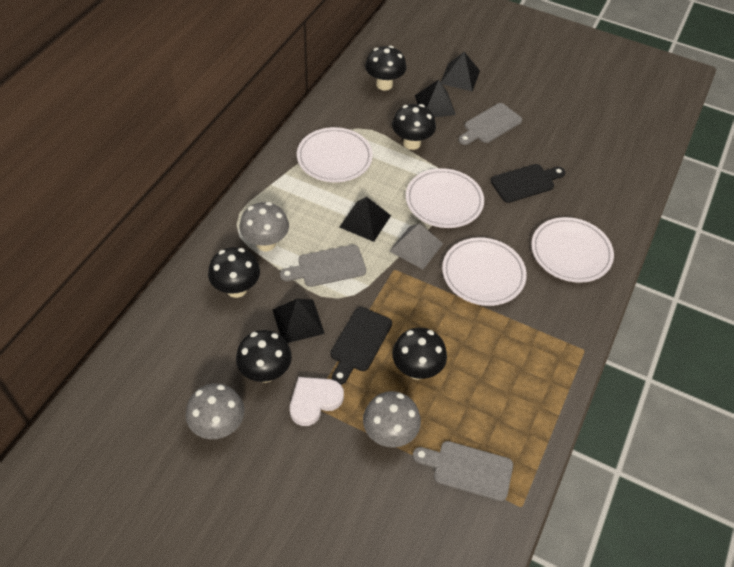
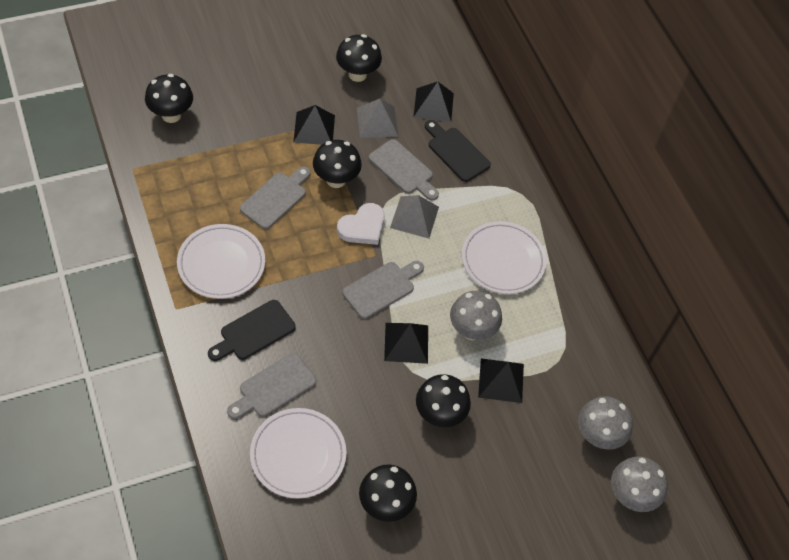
grey cutting board: 3 -> 4
grey pyramid: 1 -> 2
white plate: 4 -> 3

